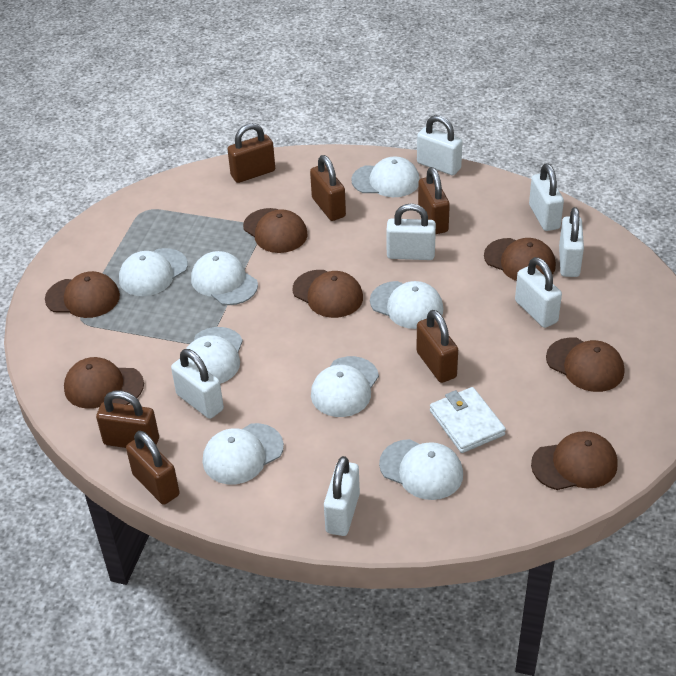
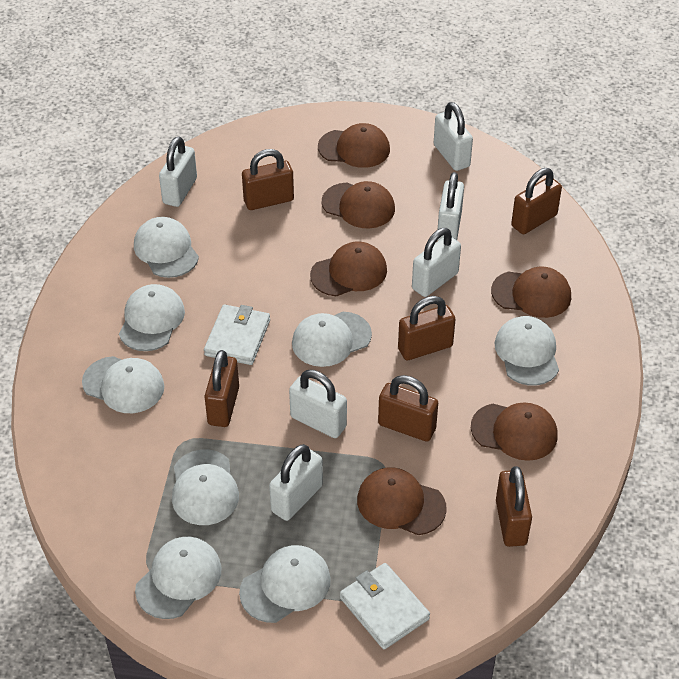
brown cap: 7 -> 6
white padlock: 7 -> 6
white wallet: 1 -> 2

